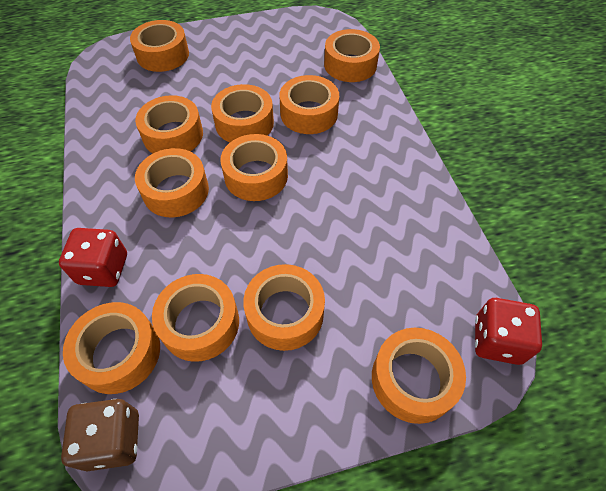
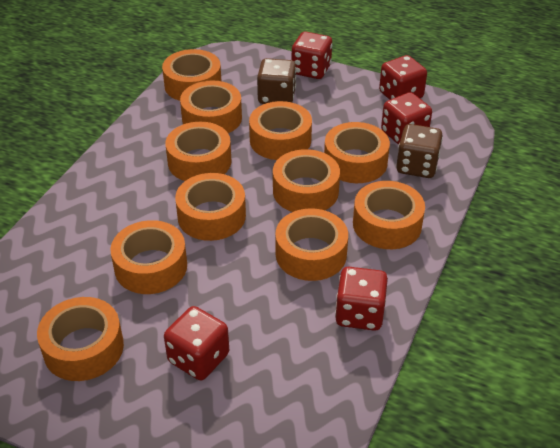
brown dice: 1 -> 2
red dice: 2 -> 5

